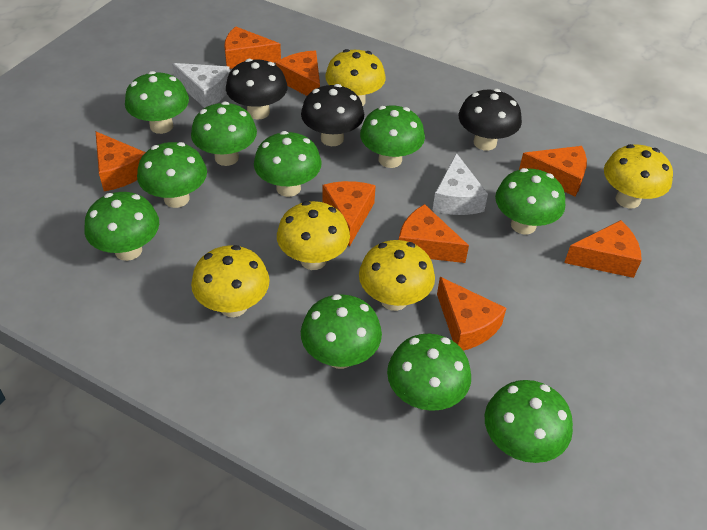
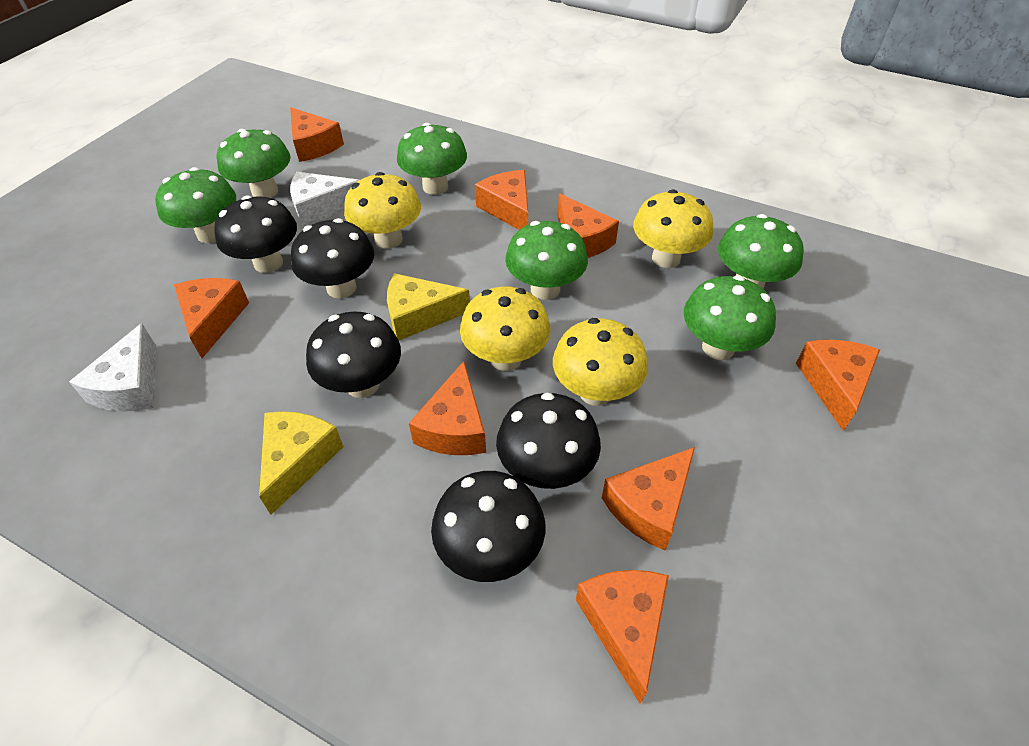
black mushroom: 3 -> 5
green mushroom: 10 -> 6
yellow cheese: 0 -> 2
yellow mushroom: 5 -> 4

